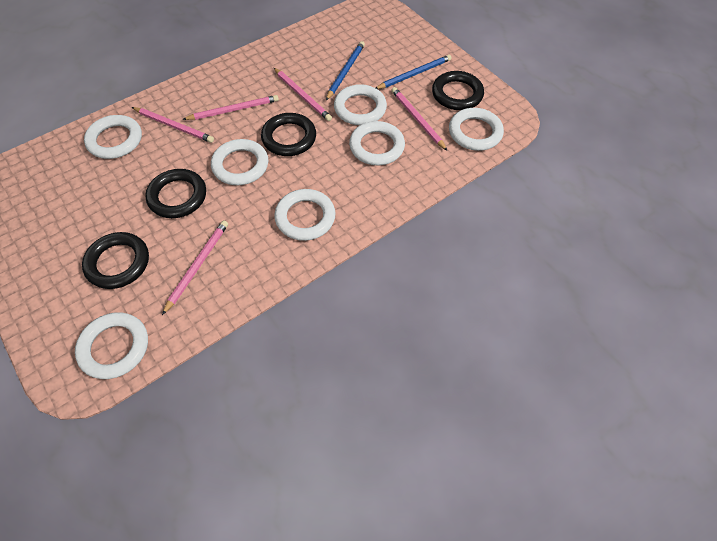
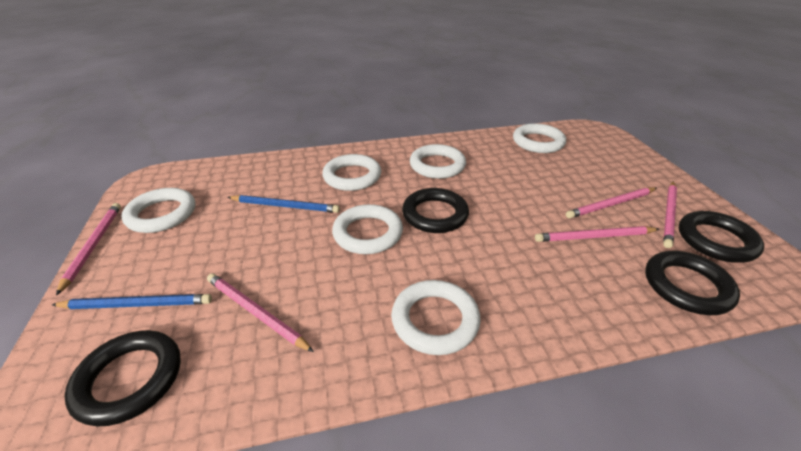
white ring: 7 -> 6

